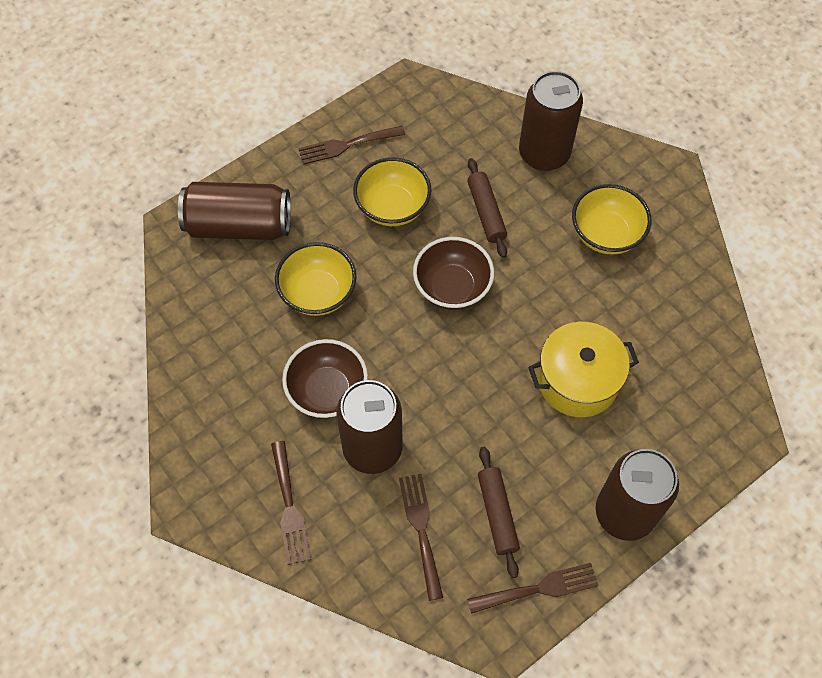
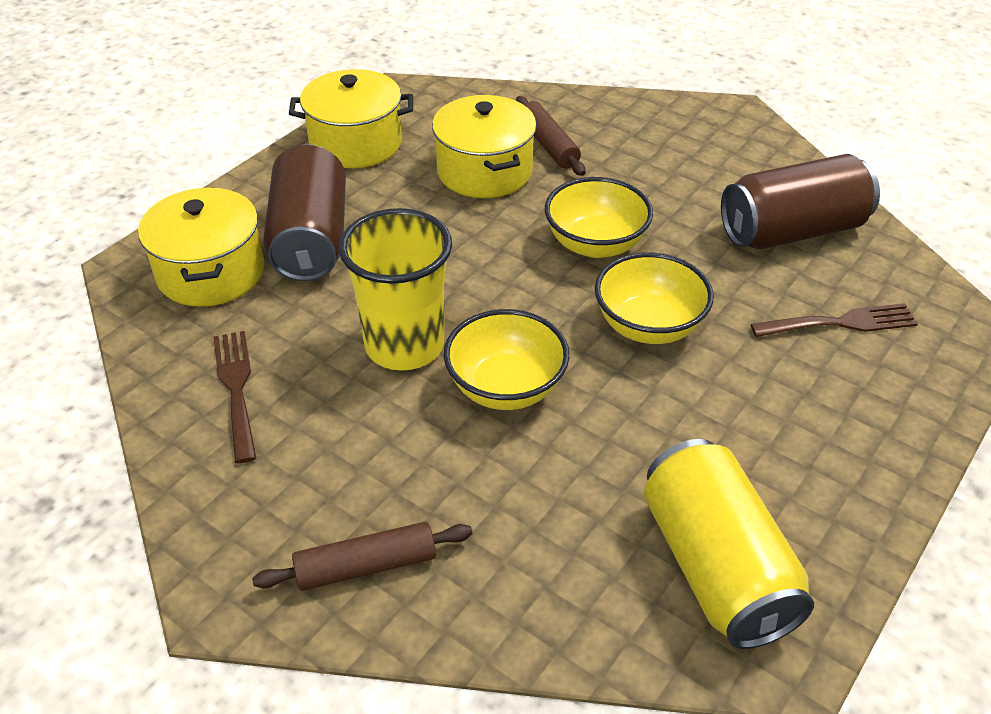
brown bowl: 2 -> 0
brown can: 4 -> 2
brown fork: 4 -> 2
yellow can: 0 -> 1
yellow cup: 0 -> 1
yellow pot: 1 -> 3

